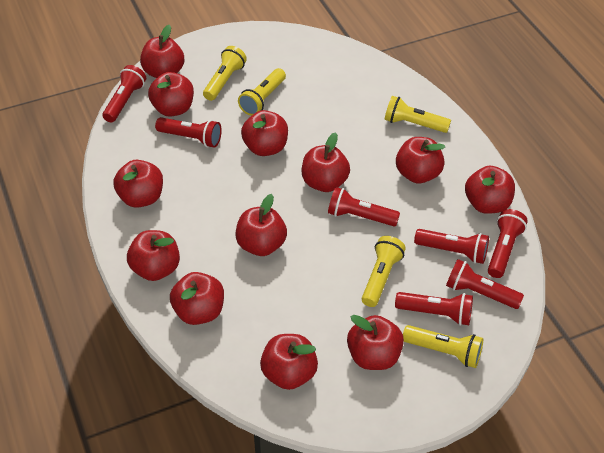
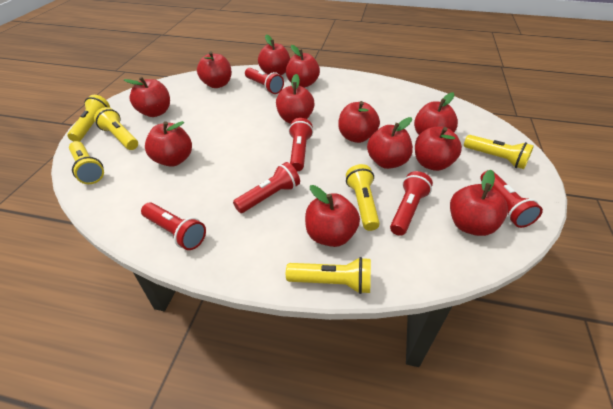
red flashlight: 7 -> 6
yellow flashlight: 5 -> 6

